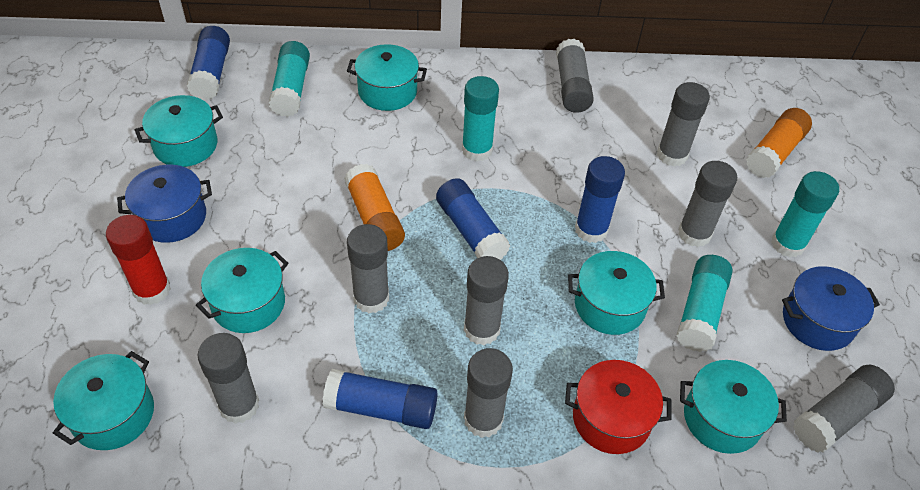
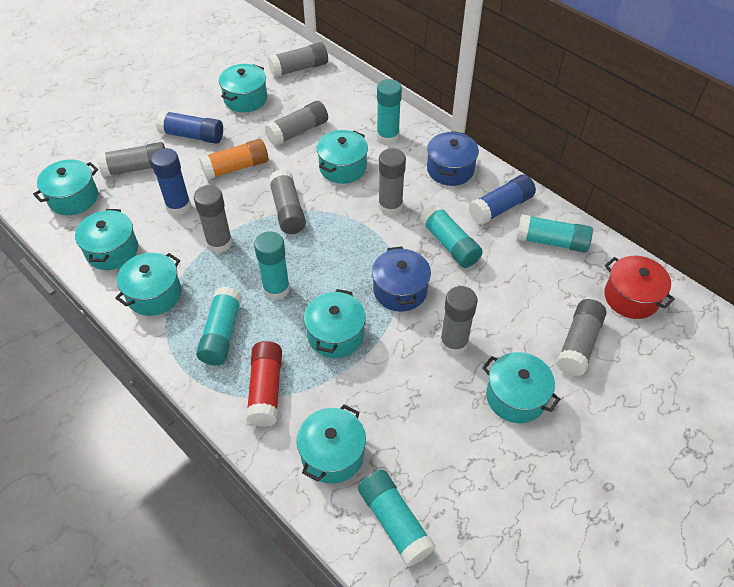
blue glue stick: 4 -> 3
orange glue stick: 2 -> 1
turquoise glue stick: 4 -> 6
turquoise pot: 6 -> 8

